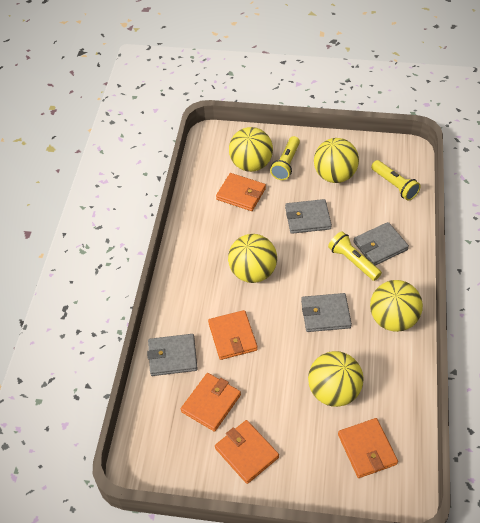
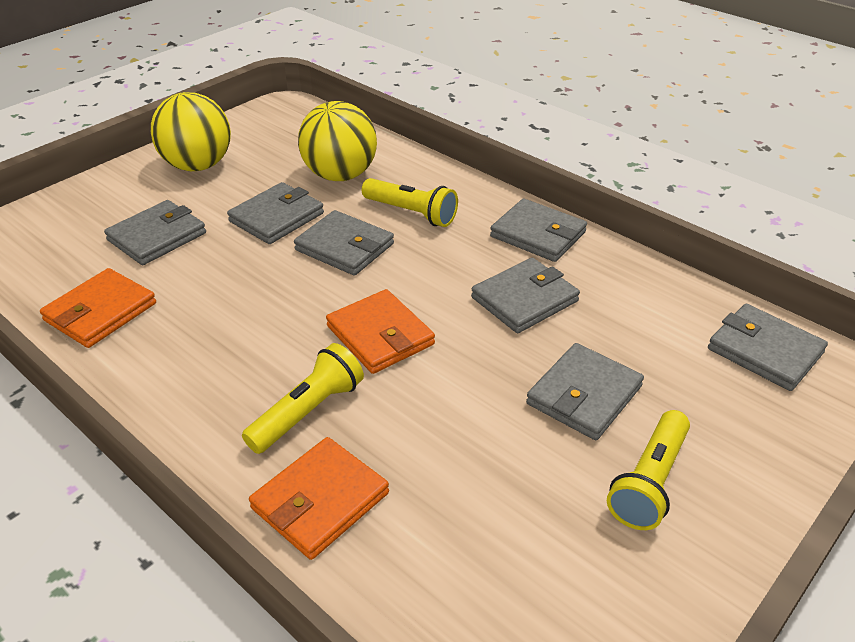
grey wallet: 4 -> 7
orange wallet: 5 -> 3
yellow ball: 5 -> 2

